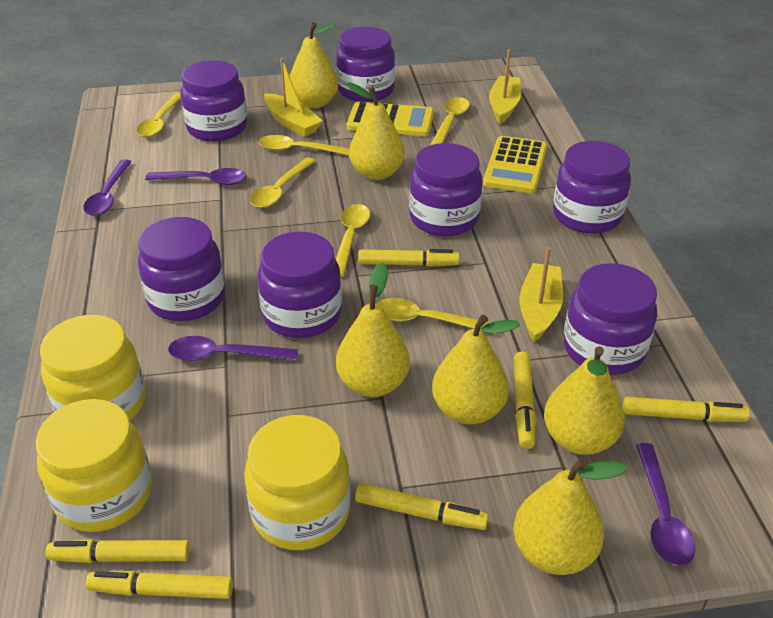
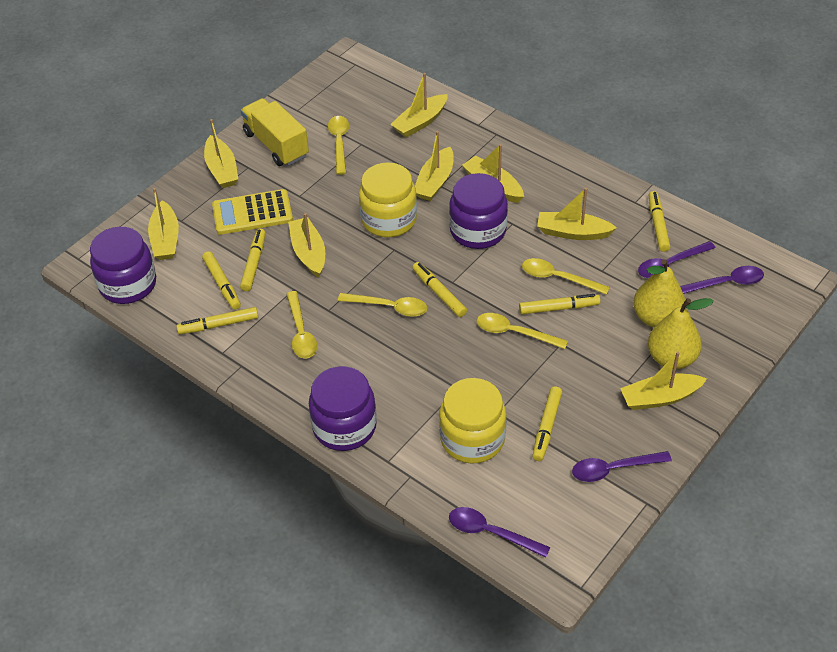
purple jar: 7 -> 3
yellow boat: 3 -> 8
yellow calculator: 2 -> 1
yellow jar: 3 -> 2
yellow marker: 6 -> 7
yellow pear: 6 -> 2
yellow spoon: 6 -> 5
yellow truck: 0 -> 1

